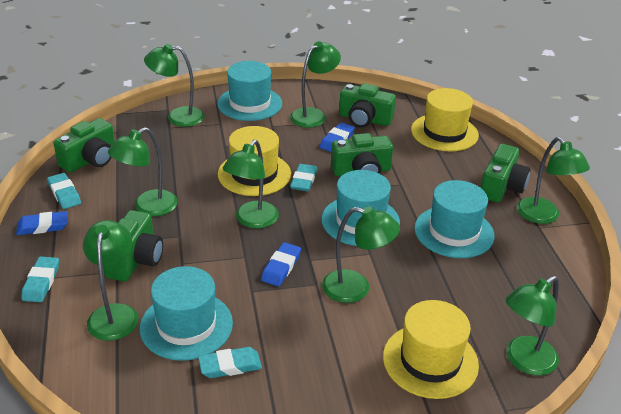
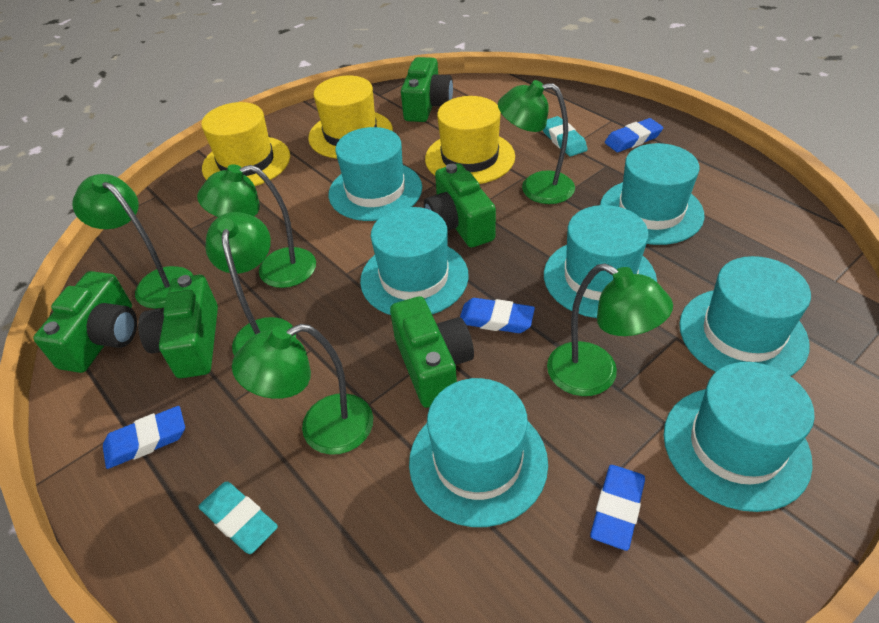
blue eraser: 3 -> 4
green lamp: 8 -> 6
turquoise eraser: 4 -> 2
turquoise hat: 4 -> 7

